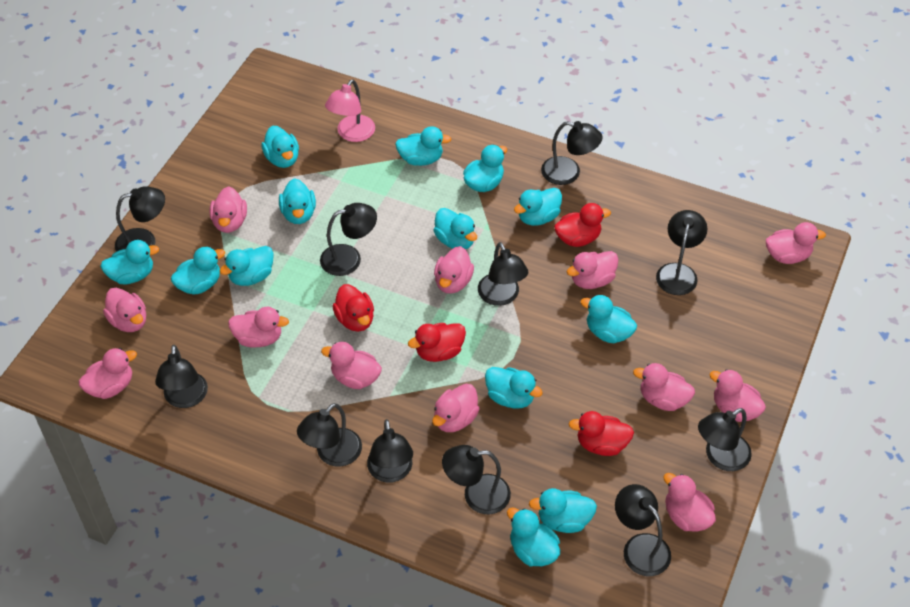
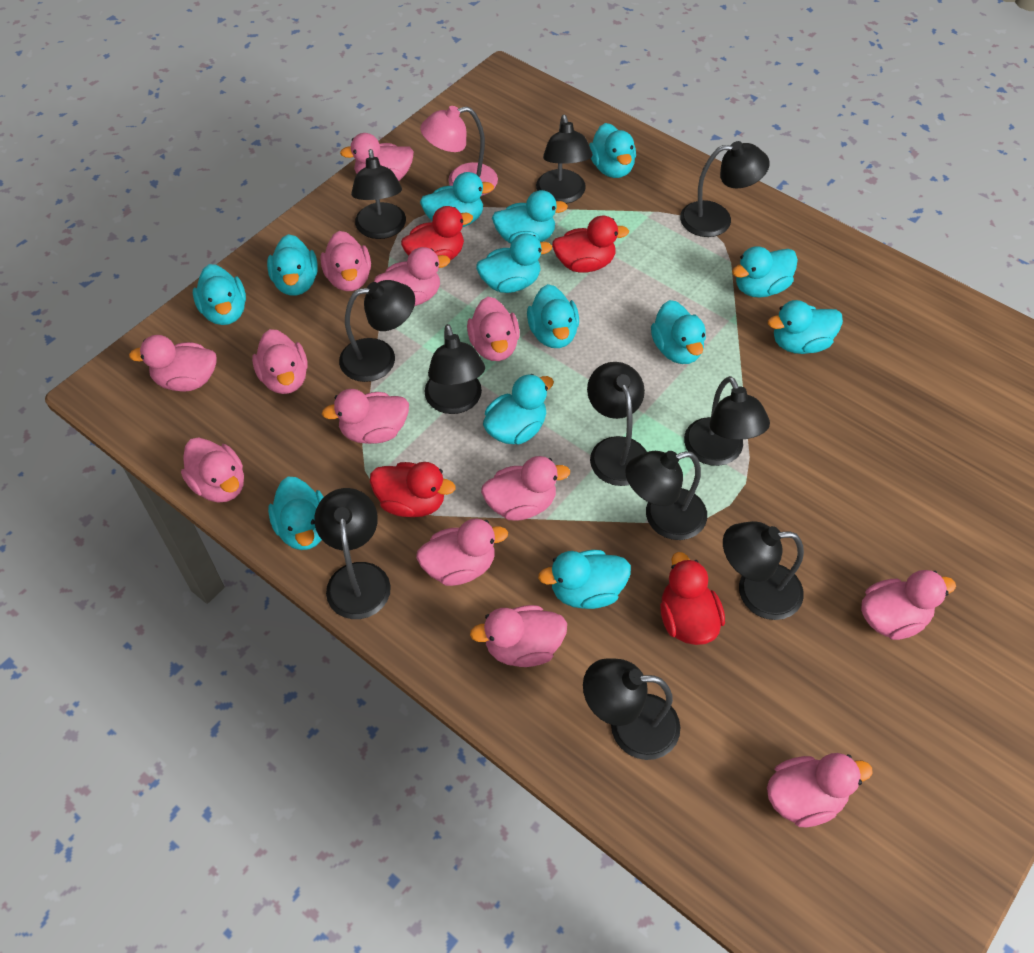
pink duck: 12 -> 13

